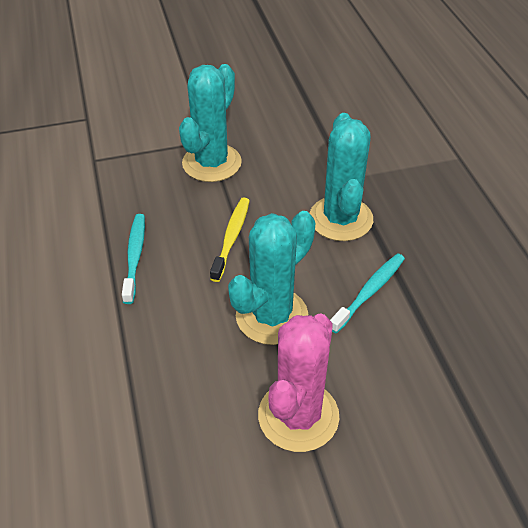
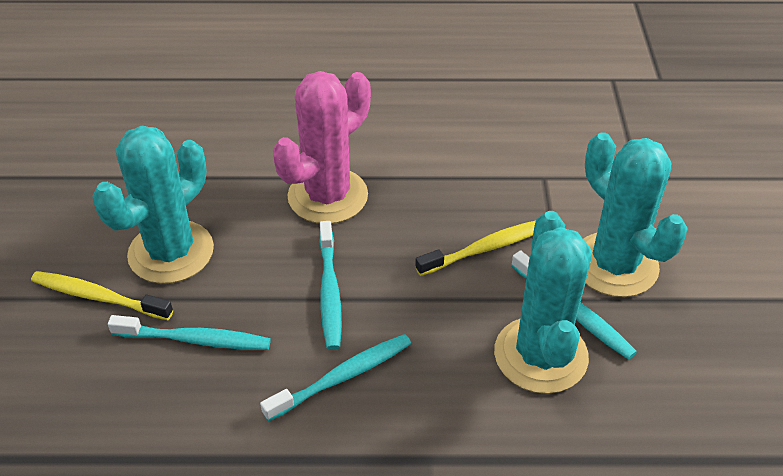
turquoise toothbrush: 2 -> 4
yellow toothbrush: 1 -> 2

